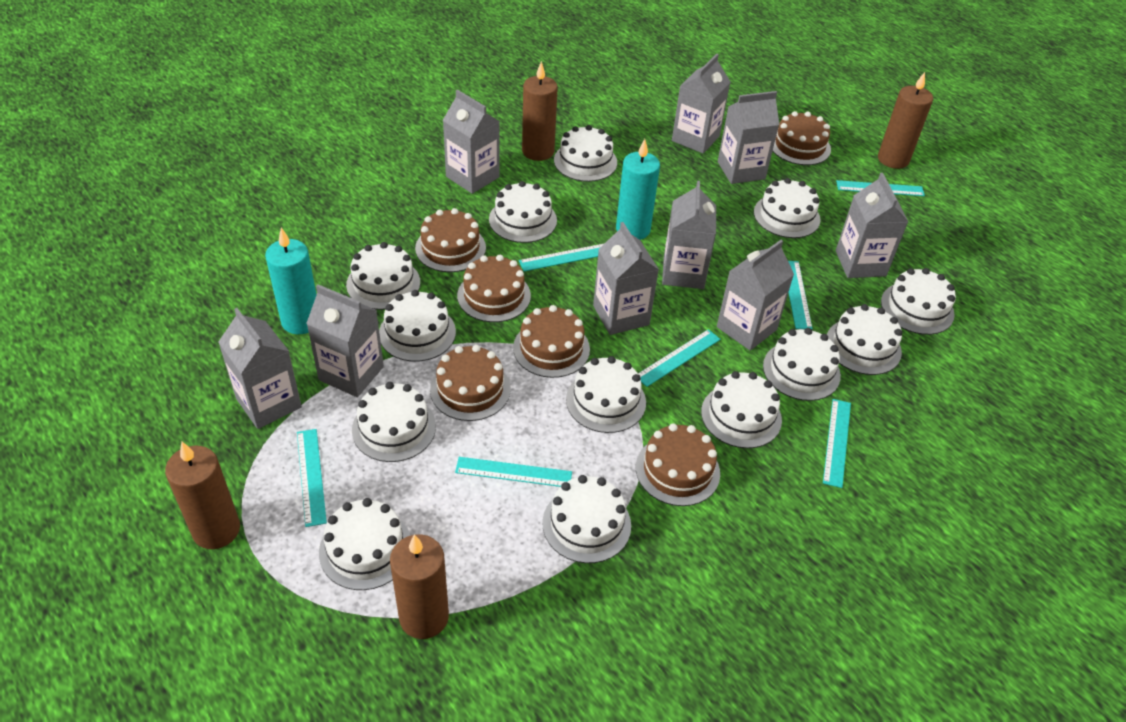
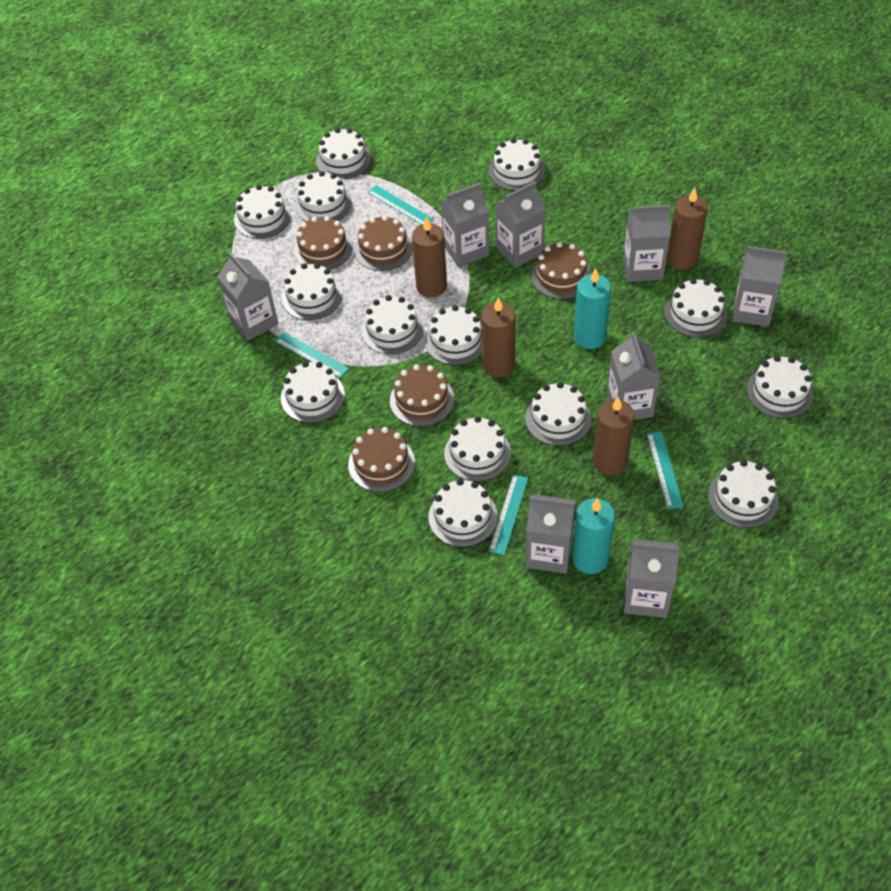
brown cake: 6 -> 5
grey carton: 9 -> 8
turquoise ruler: 7 -> 4
white cake: 13 -> 14

